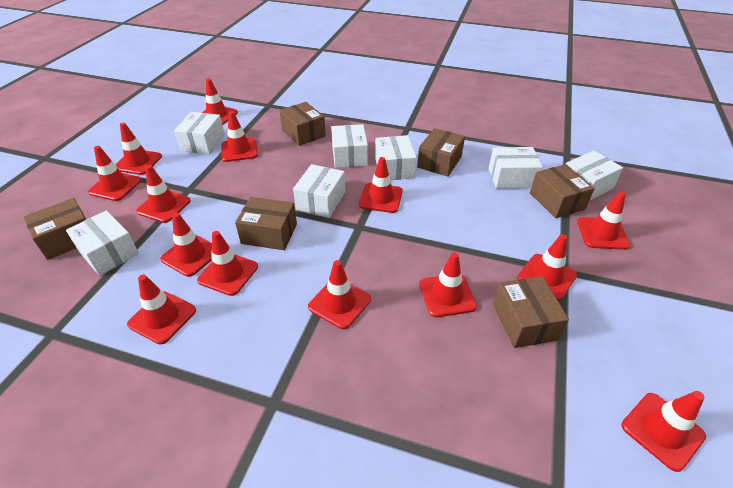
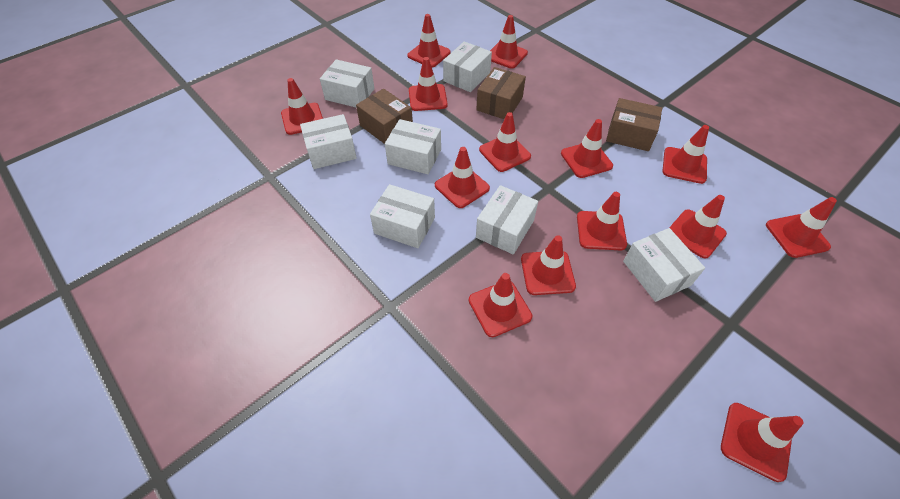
brown box: 6 -> 3

